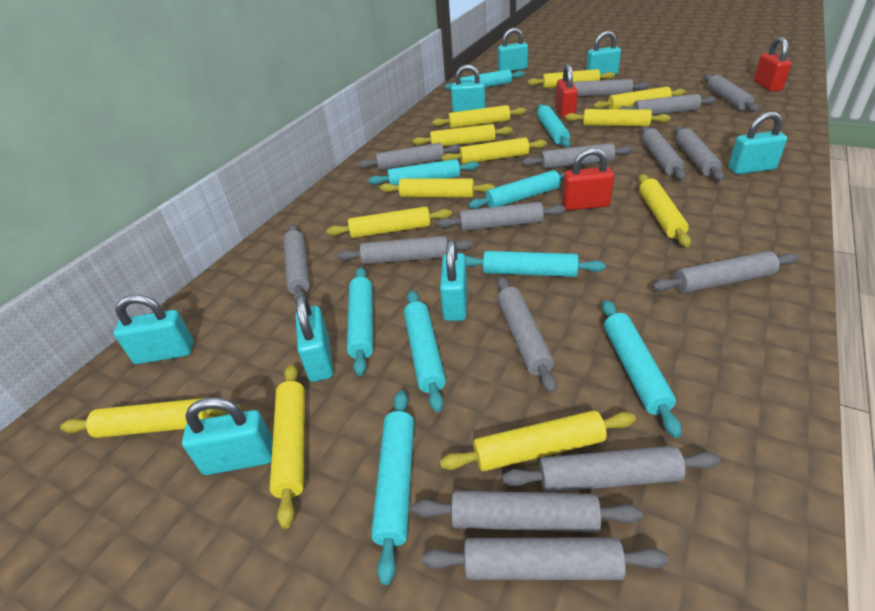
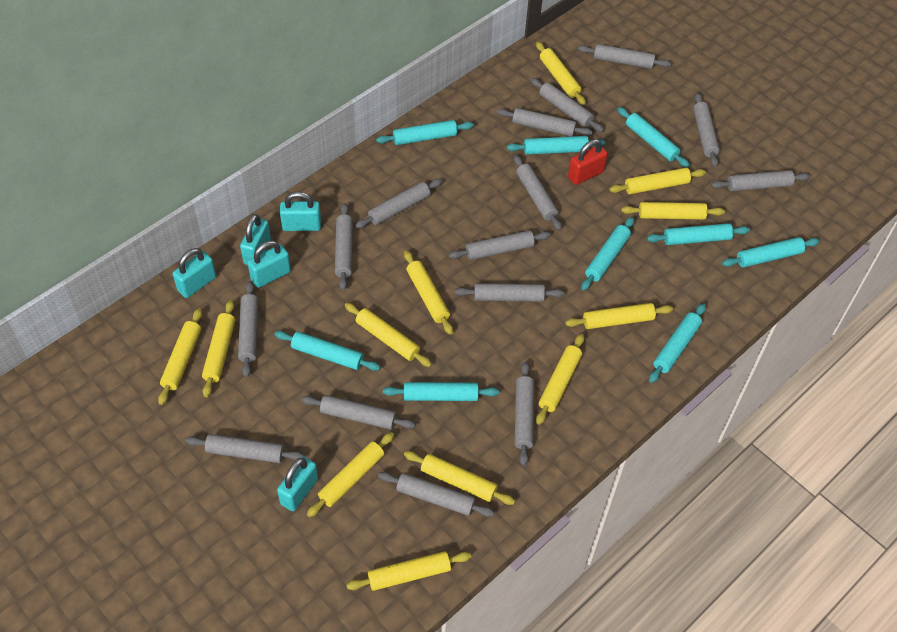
red padlock: 3 -> 1
turquoise padlock: 8 -> 5

